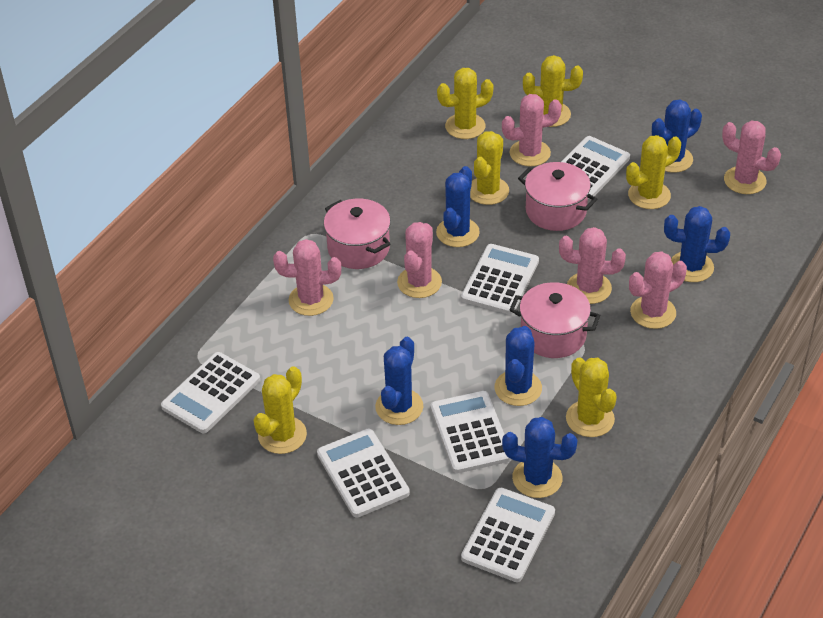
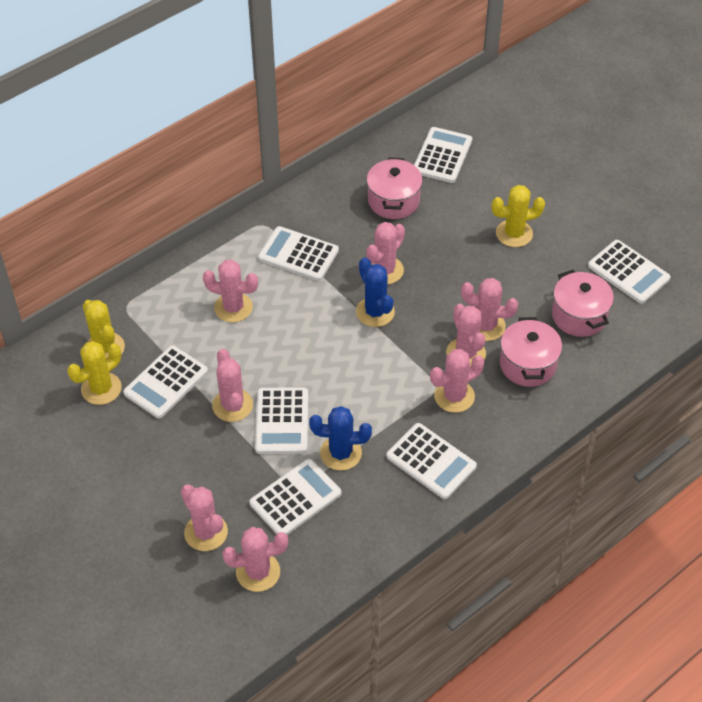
blue cactus: 6 -> 2
pink cactus: 6 -> 8
white calculator: 6 -> 7
yellow cactus: 6 -> 3

